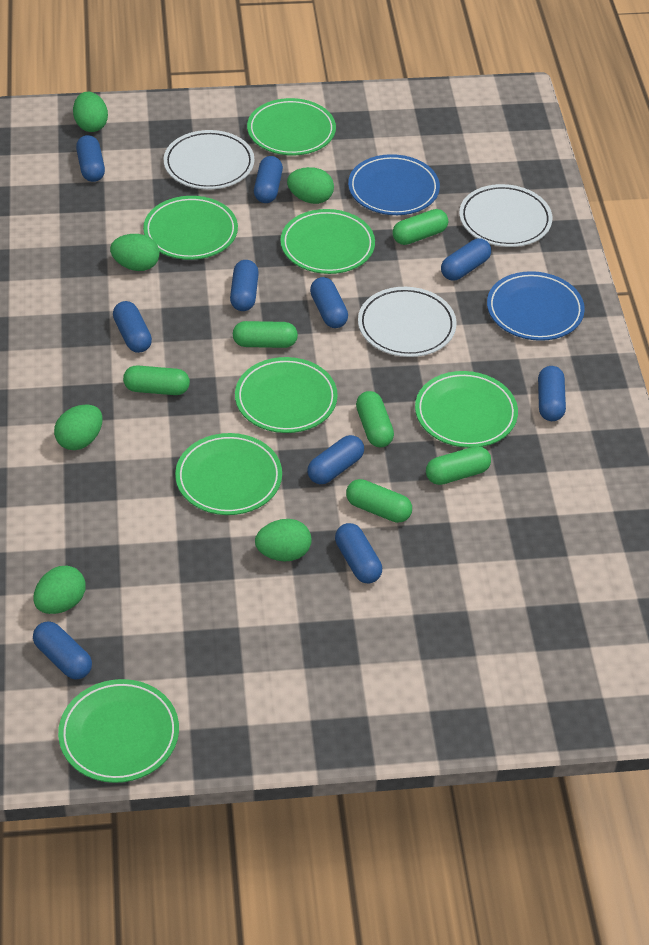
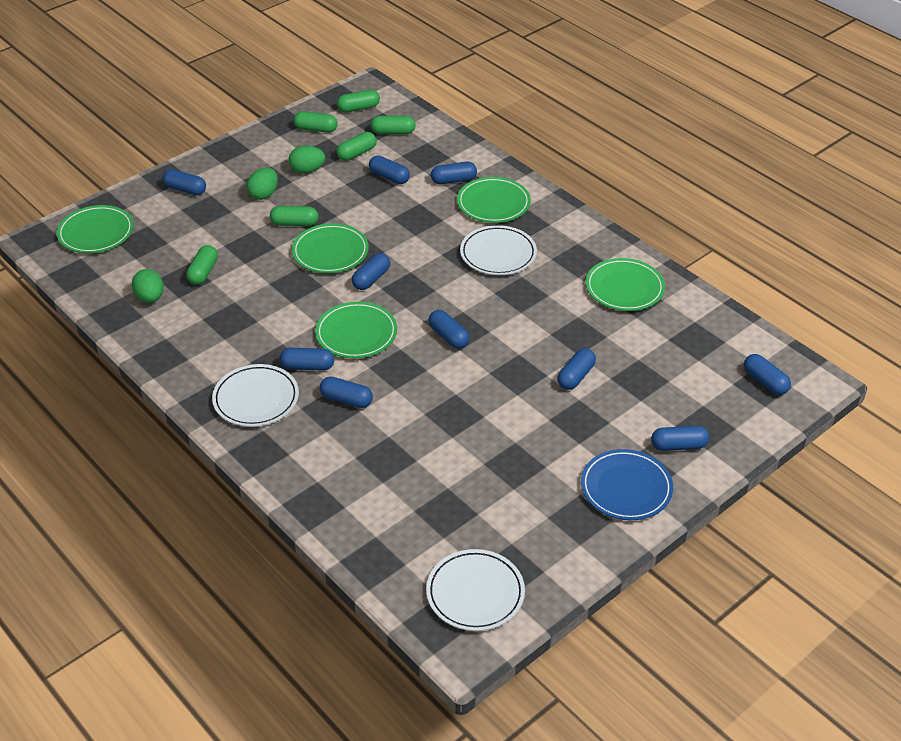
blue plate: 2 -> 1
green egg: 6 -> 3
green plate: 7 -> 5

